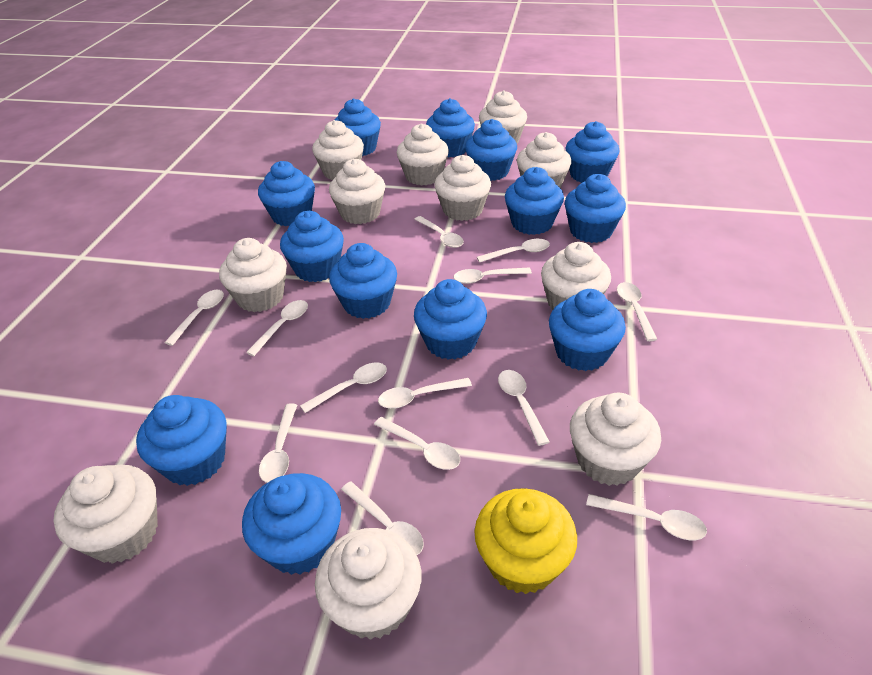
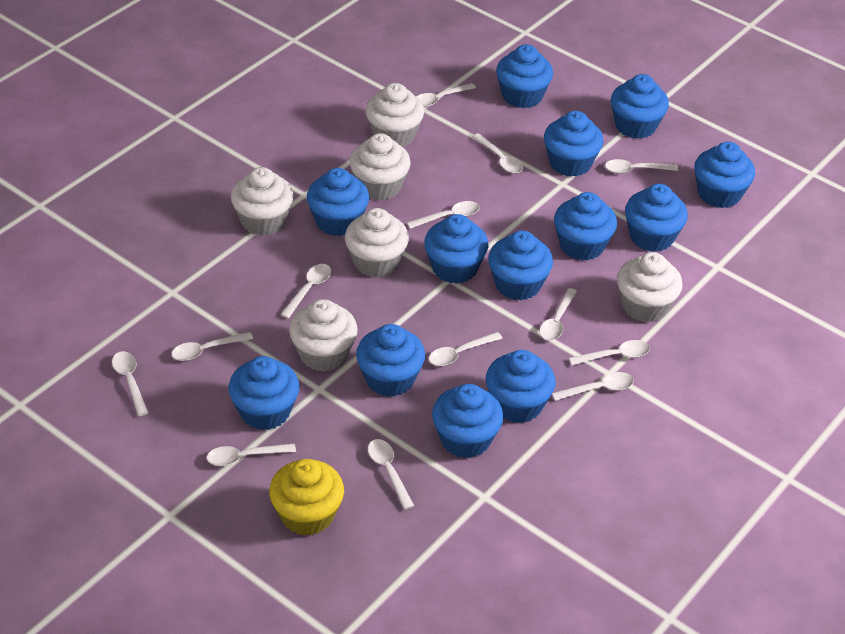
white cupcake: 11 -> 6

